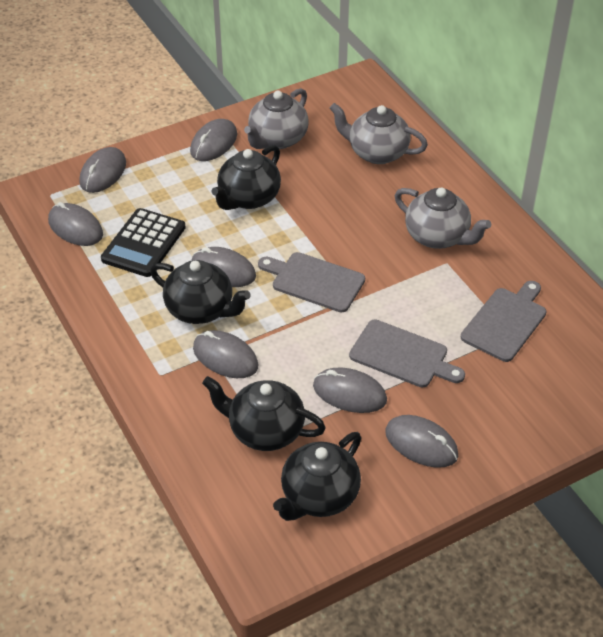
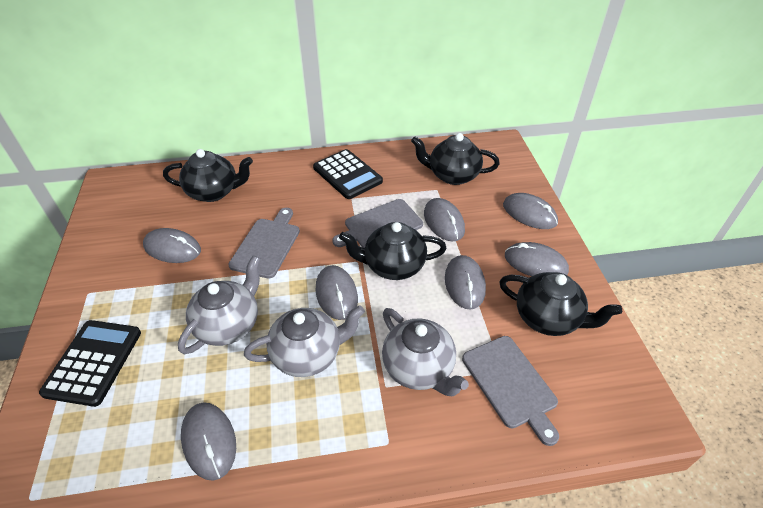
black calculator: 1 -> 2

